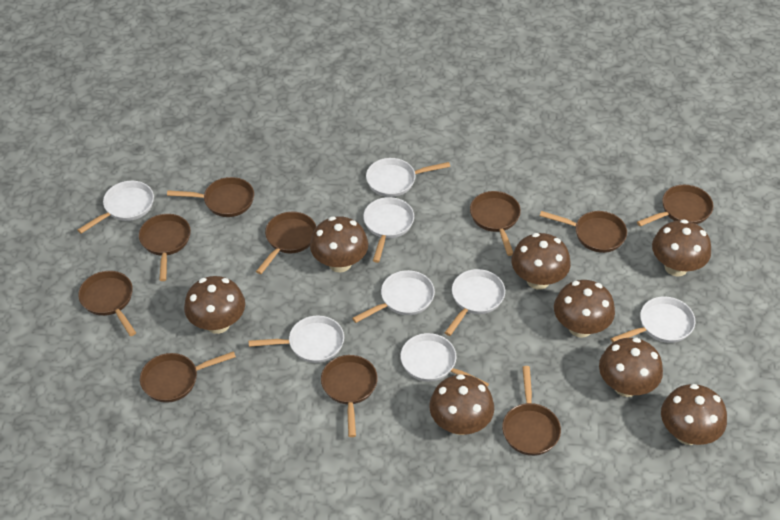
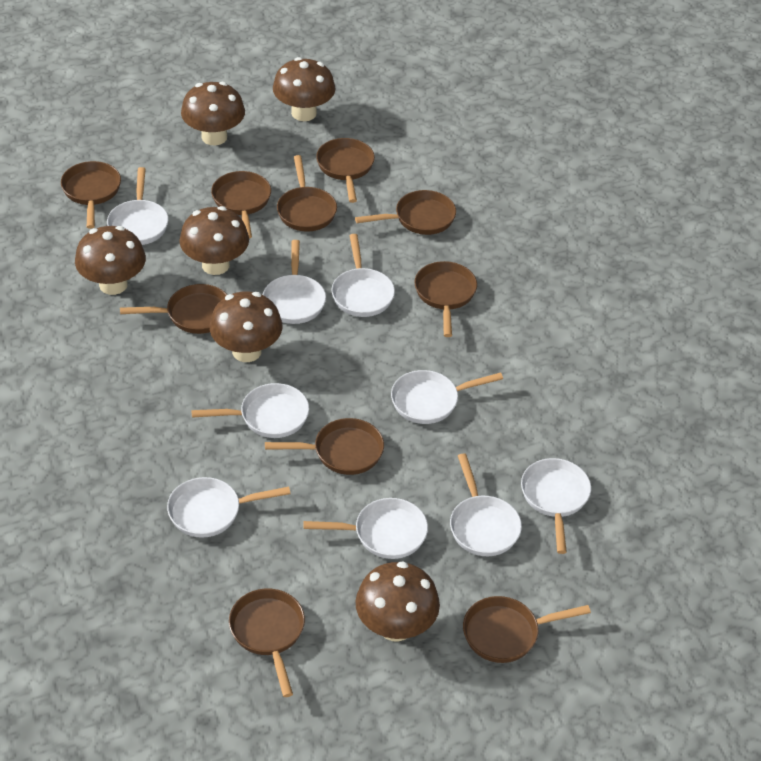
brown mushroom: 8 -> 6
white pan: 8 -> 9

